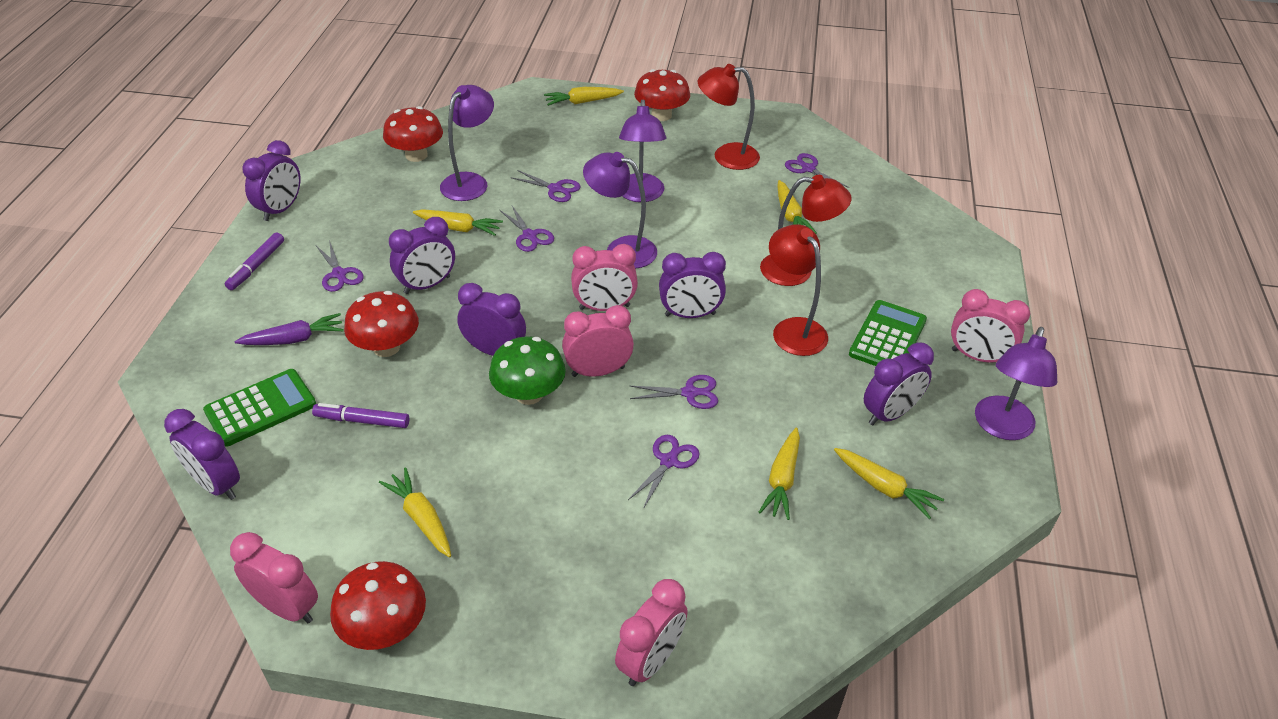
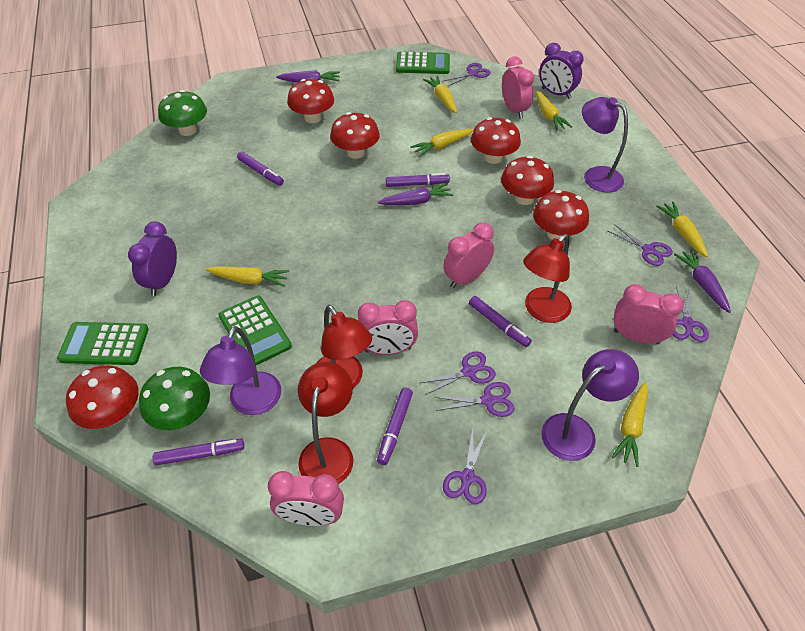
green calculator: 2 -> 3
green mushroom: 1 -> 2
purple carrot: 1 -> 3
purple clock: 6 -> 2
purple lamp: 4 -> 3
purple marker: 2 -> 5
red mushroom: 4 -> 6

